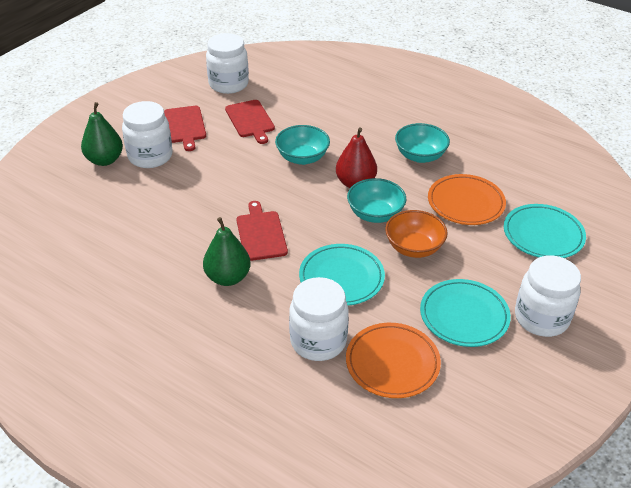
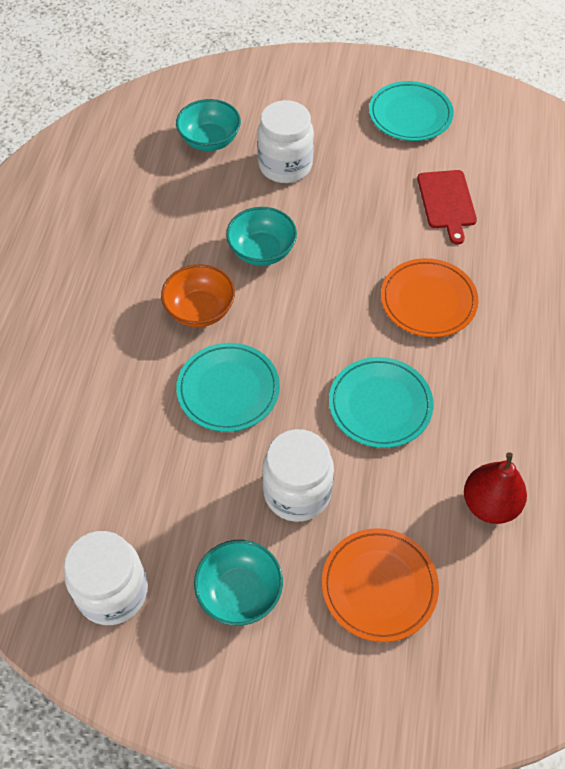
green pear: 2 -> 0
red cutting board: 3 -> 1
white jar: 4 -> 3

